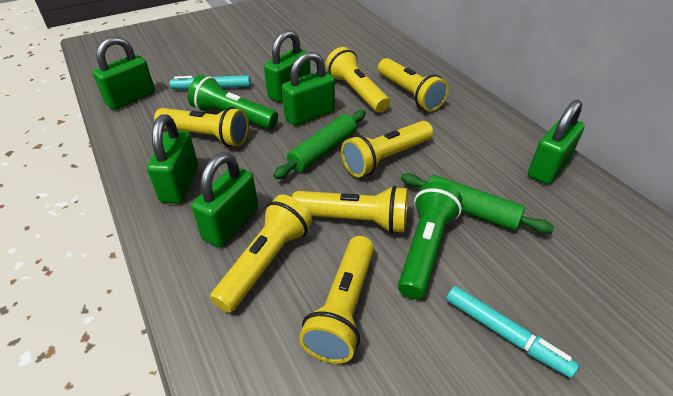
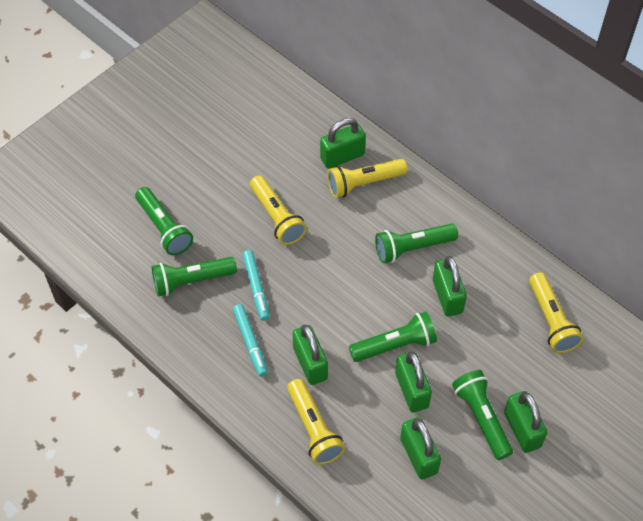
green flashlight: 2 -> 5
green rolling pin: 2 -> 0
yellow flashlight: 7 -> 4

